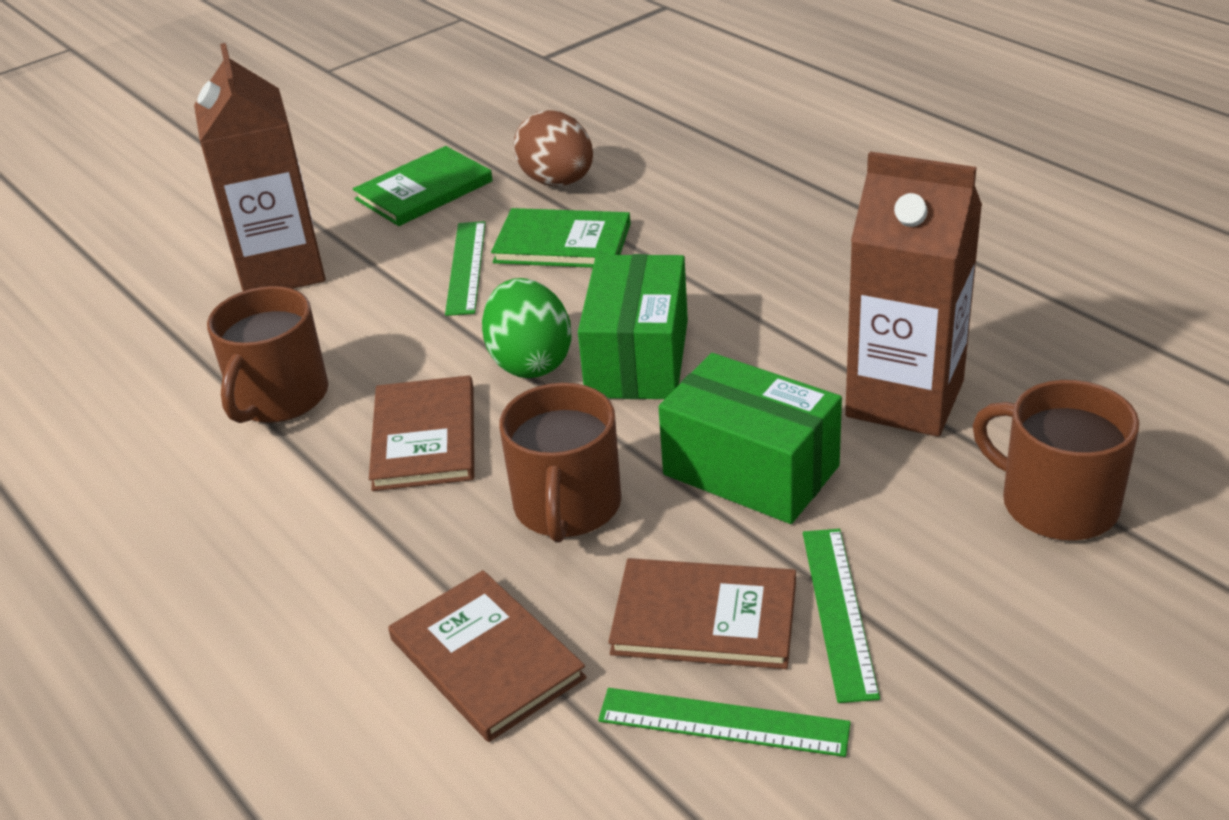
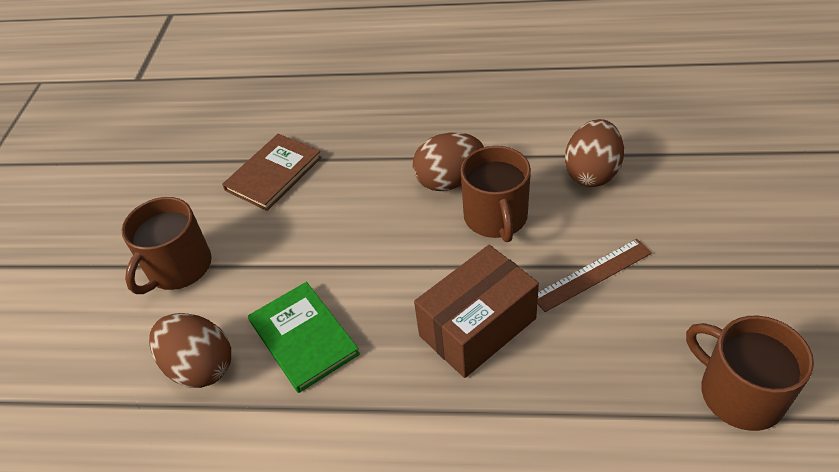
brown book: 3 -> 1
brown box: 0 -> 1
brown carton: 2 -> 0
brown egg: 1 -> 3
brown ruler: 0 -> 1
green book: 2 -> 1
green box: 2 -> 0
green egg: 1 -> 0
green ruler: 3 -> 0

